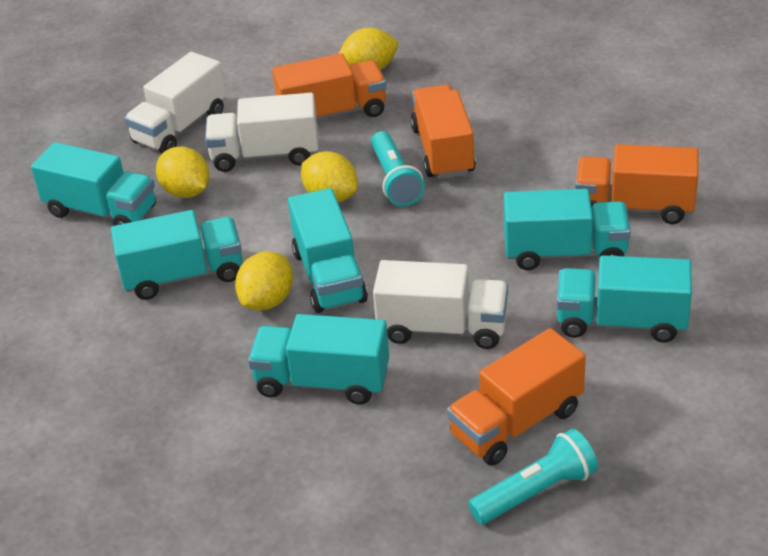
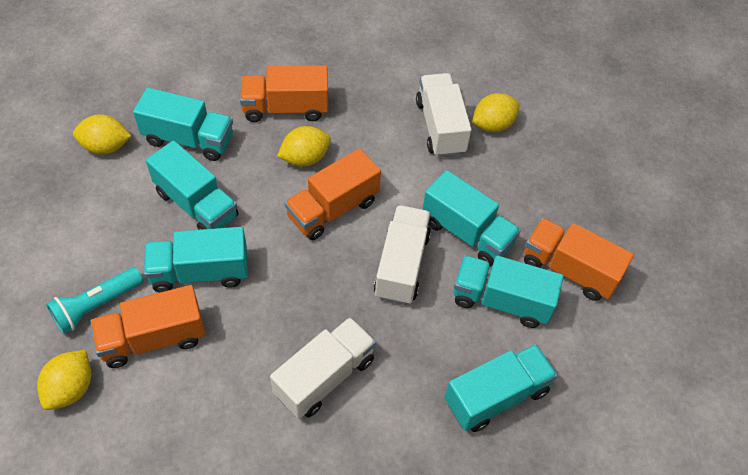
turquoise flashlight: 2 -> 1

